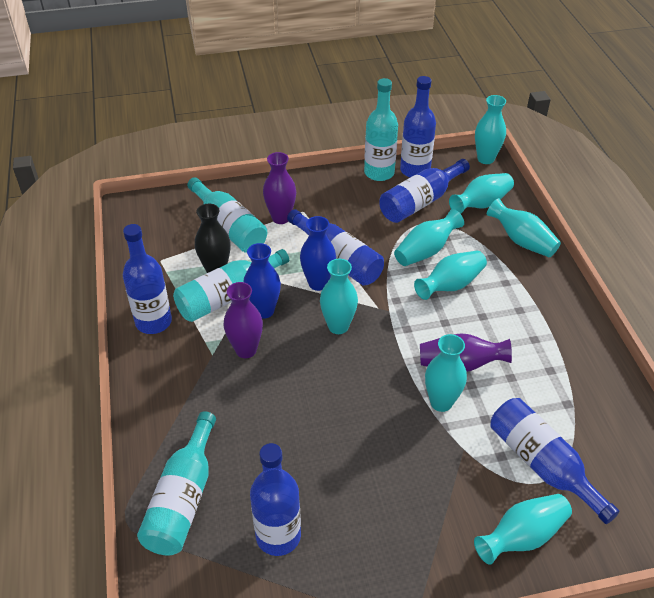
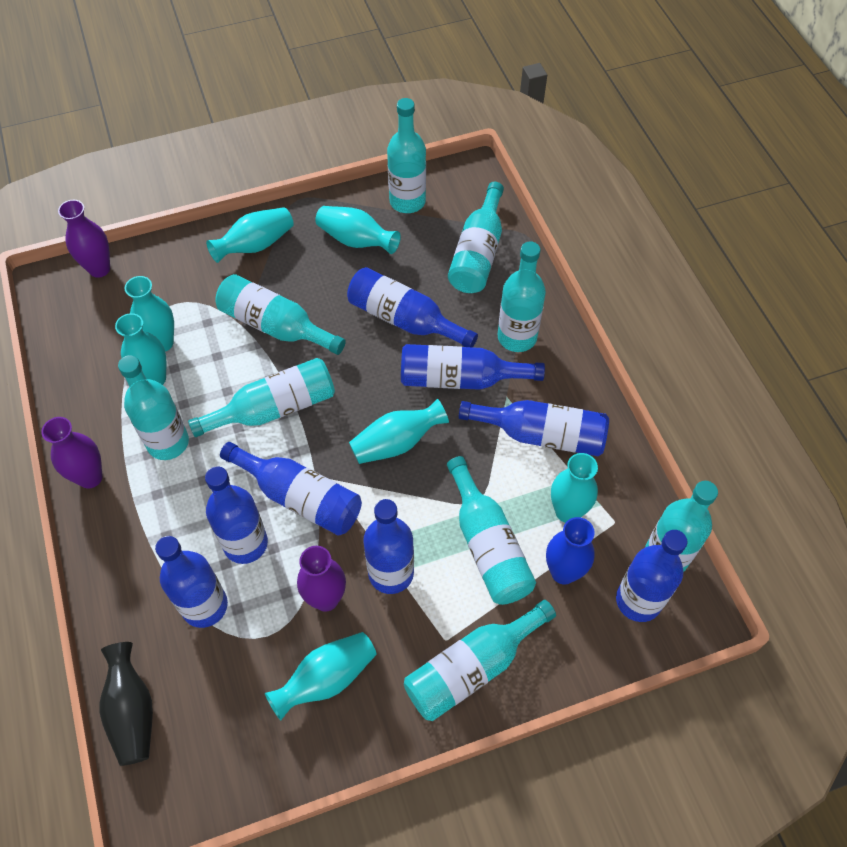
blue bottle: 6 -> 8
blue vase: 2 -> 1
turquoise bottle: 4 -> 9
turquoise vase: 8 -> 7

